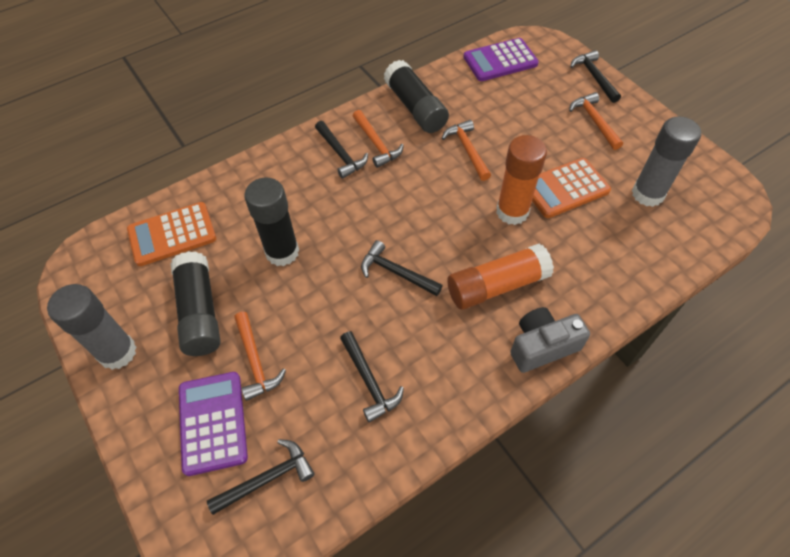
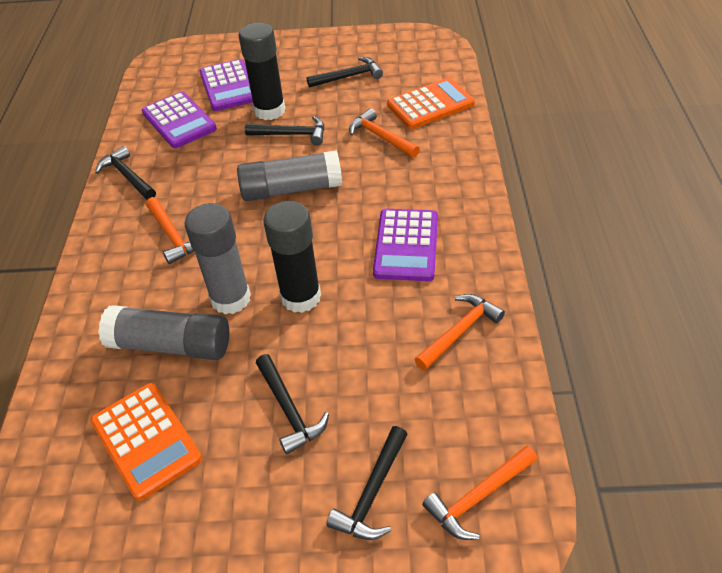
black glue stick: 3 -> 2
grey camera: 1 -> 0
grey glue stick: 2 -> 3
orange glue stick: 2 -> 0
purple calculator: 2 -> 3

